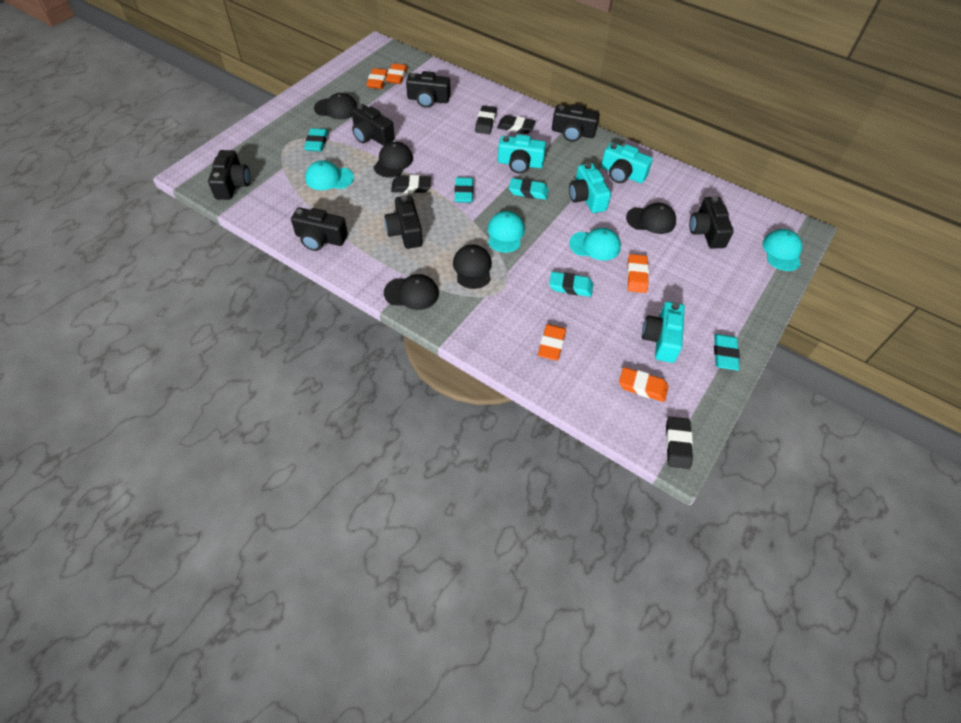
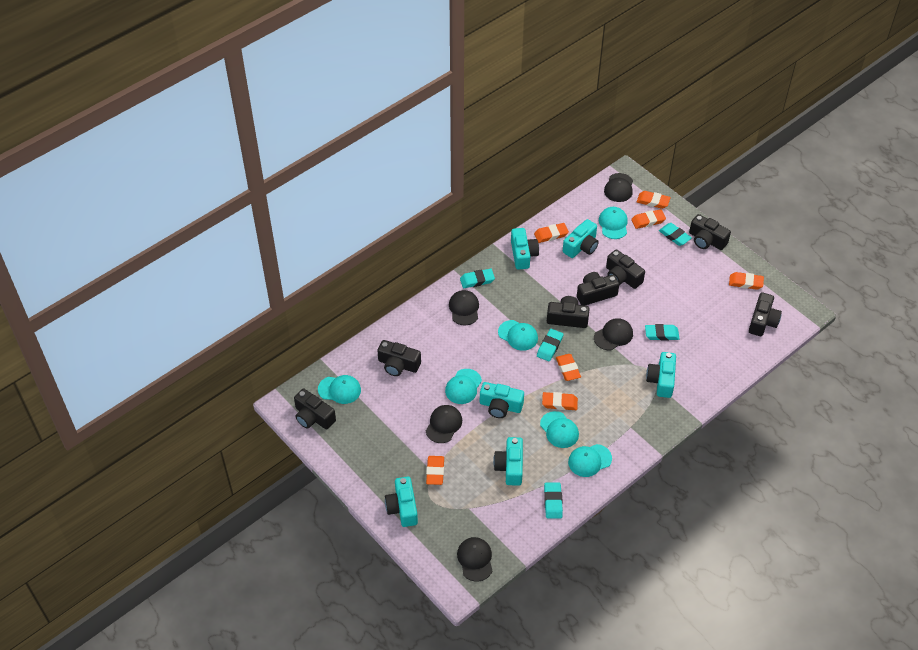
black eraser: 4 -> 0
orange eraser: 5 -> 7
turquoise camera: 4 -> 6
turquoise cap: 4 -> 6

